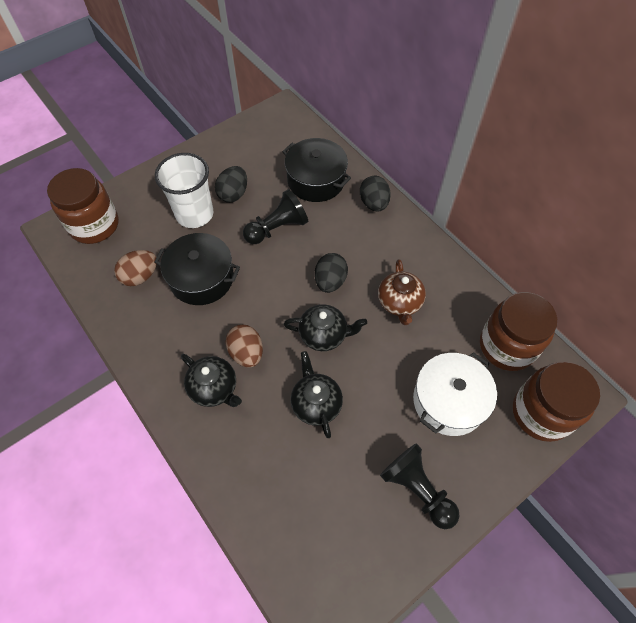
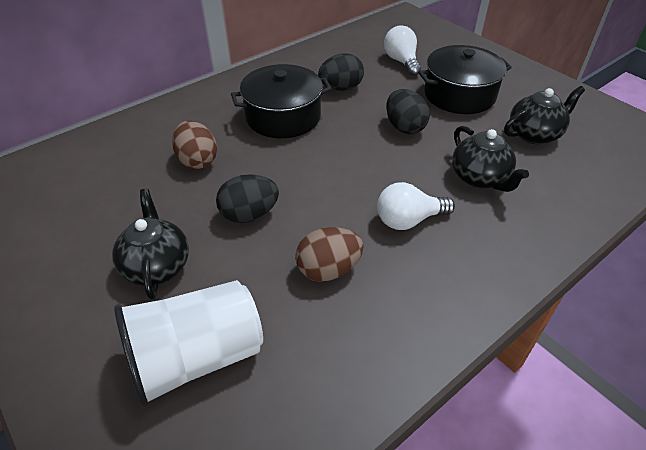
black pawn: 2 -> 0
brown jar: 3 -> 0
brown teapot: 1 -> 0
white light bulb: 0 -> 2
white pot: 1 -> 0

